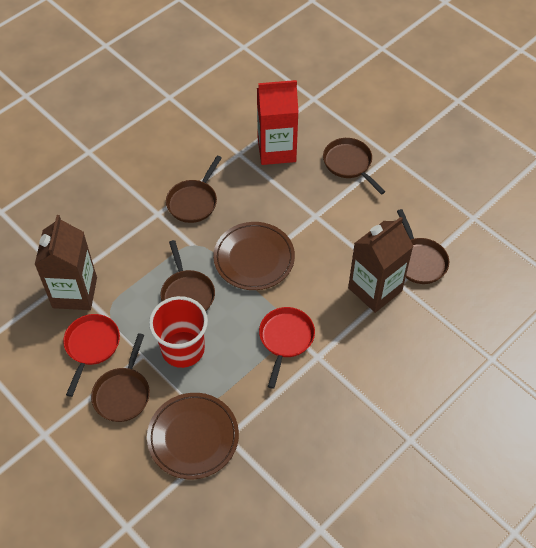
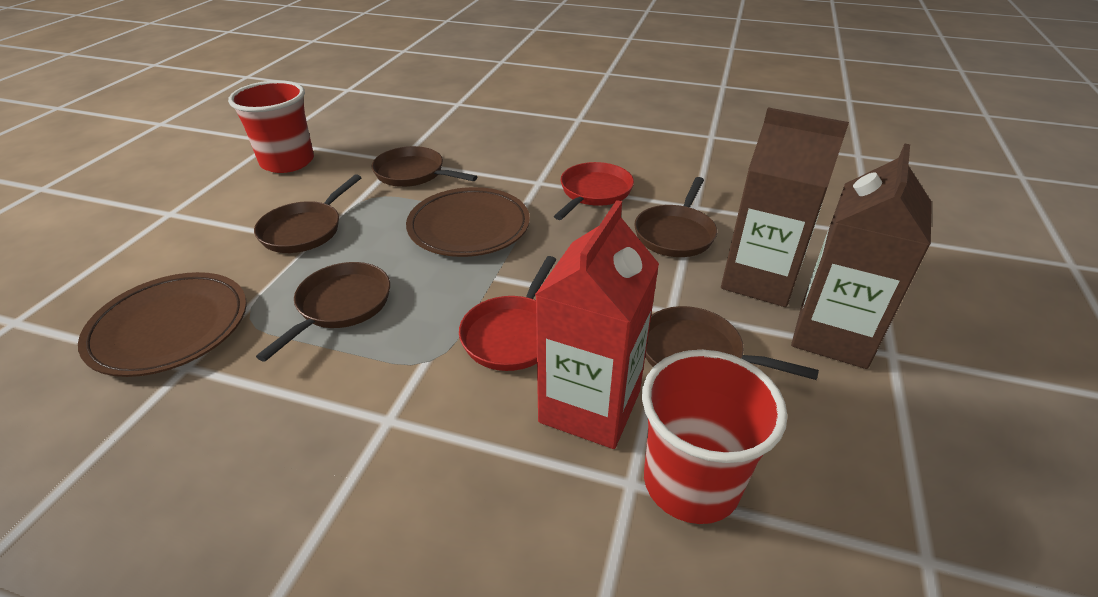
red cup: 1 -> 2

